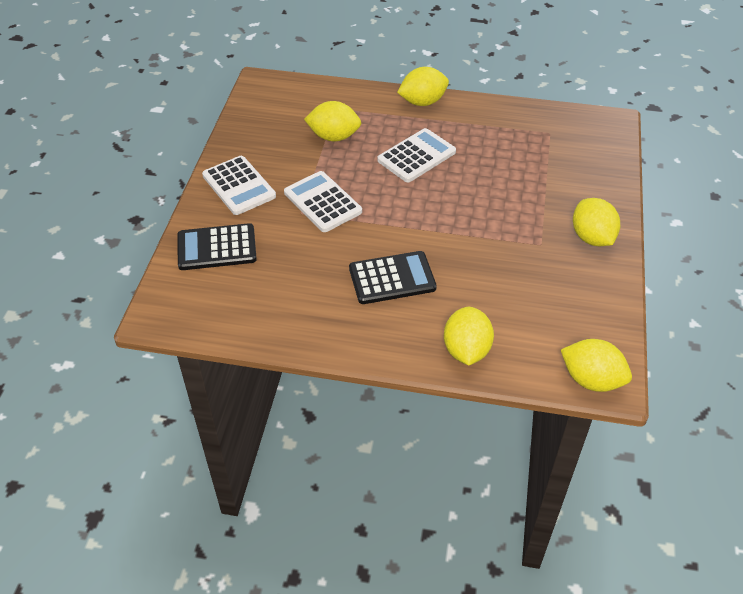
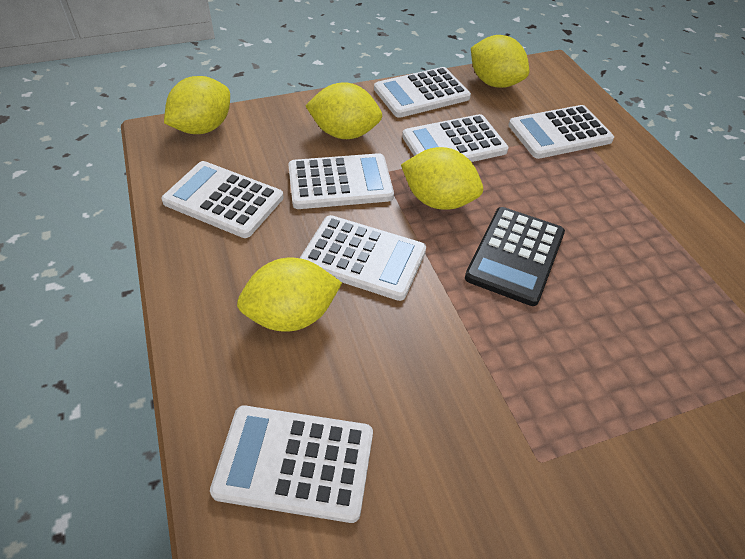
black calculator: 2 -> 1
white calculator: 3 -> 7

